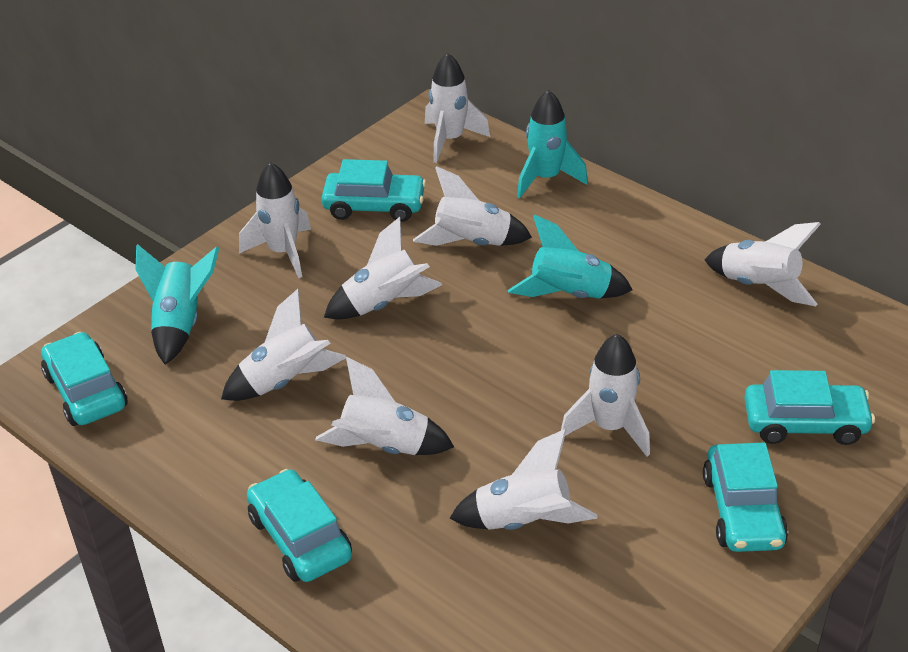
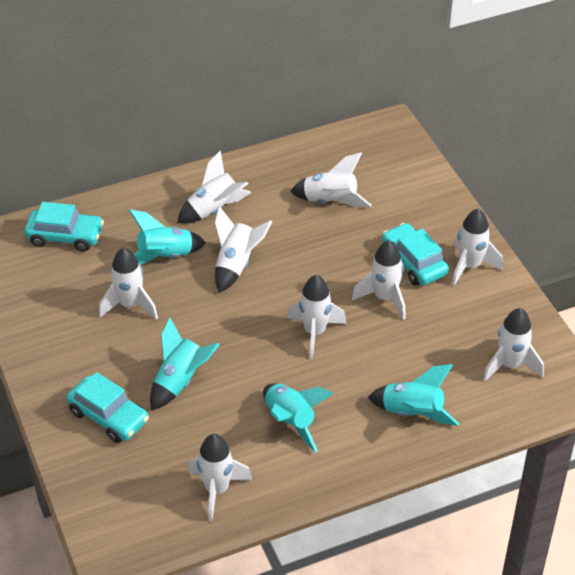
turquoise car: 5 -> 3
turquoise rocket: 3 -> 4

